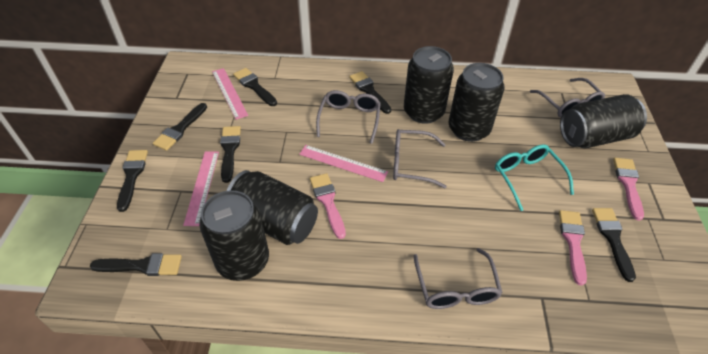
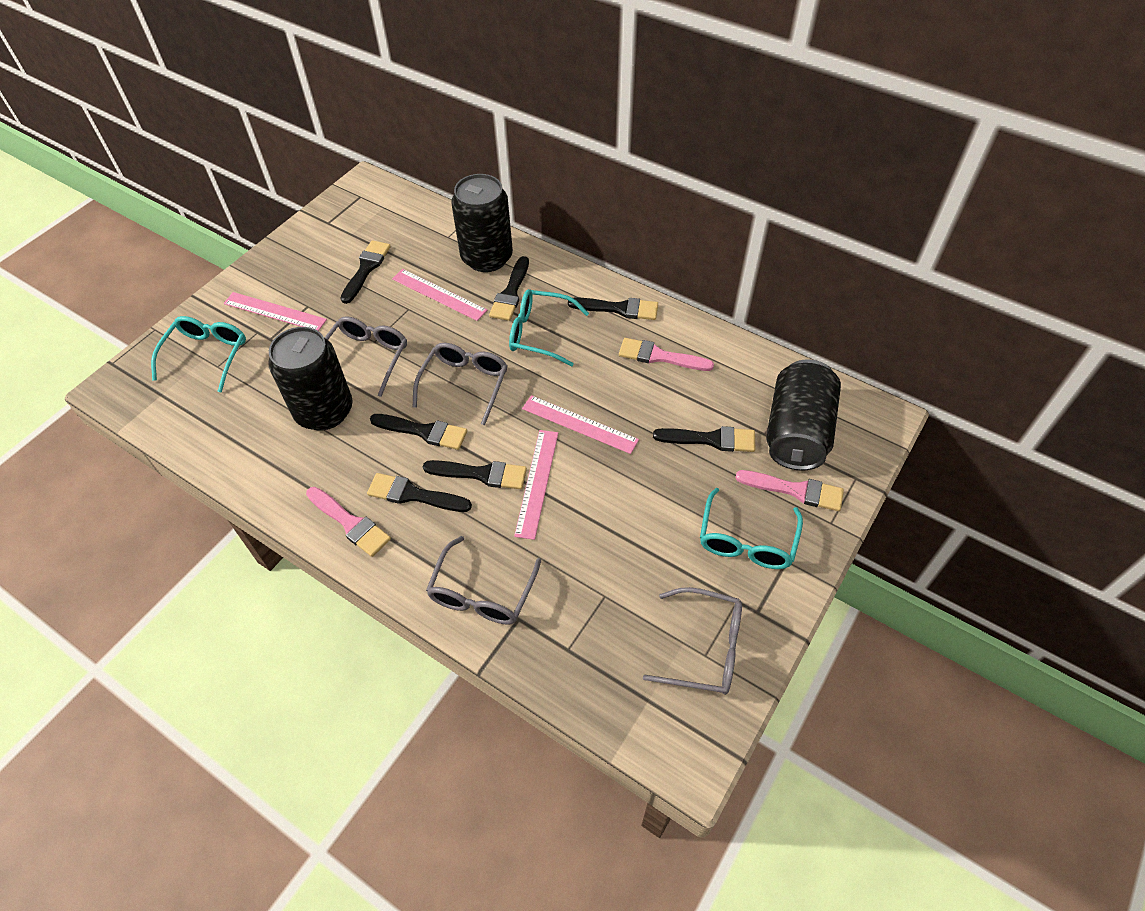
black can: 5 -> 3
pink ruler: 3 -> 4
turquoise glasses: 1 -> 3

